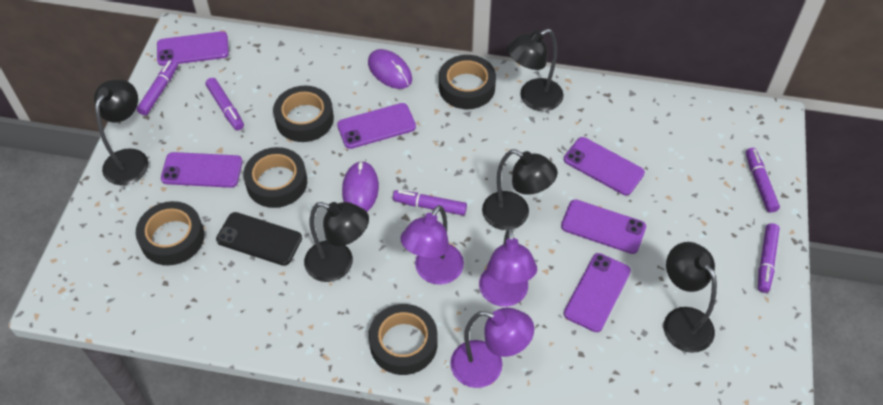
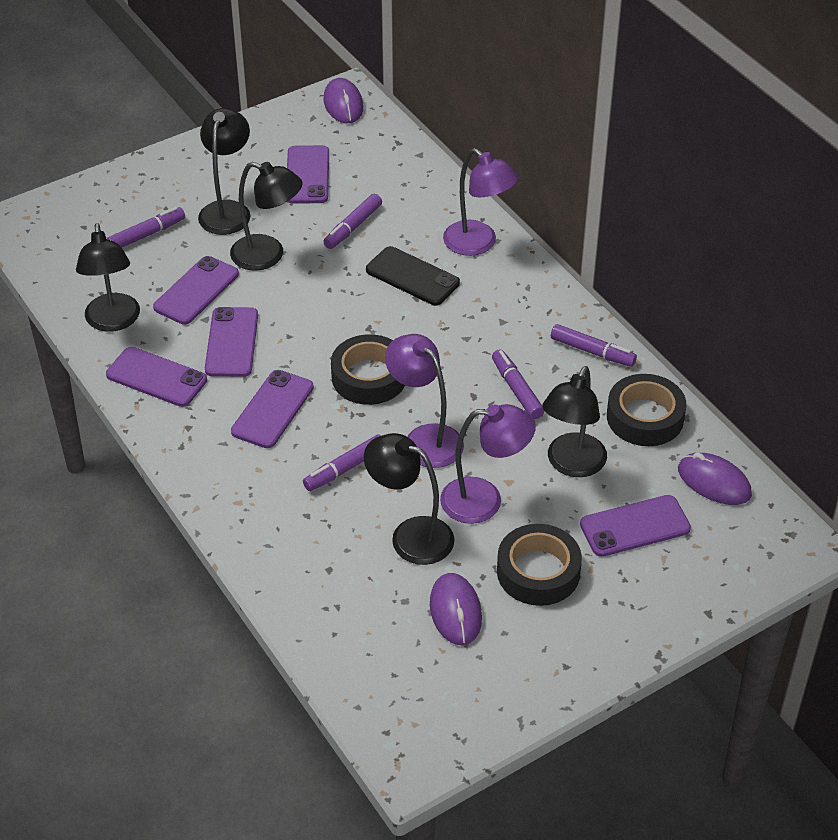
black tape: 5 -> 3
purple mouse: 2 -> 3

